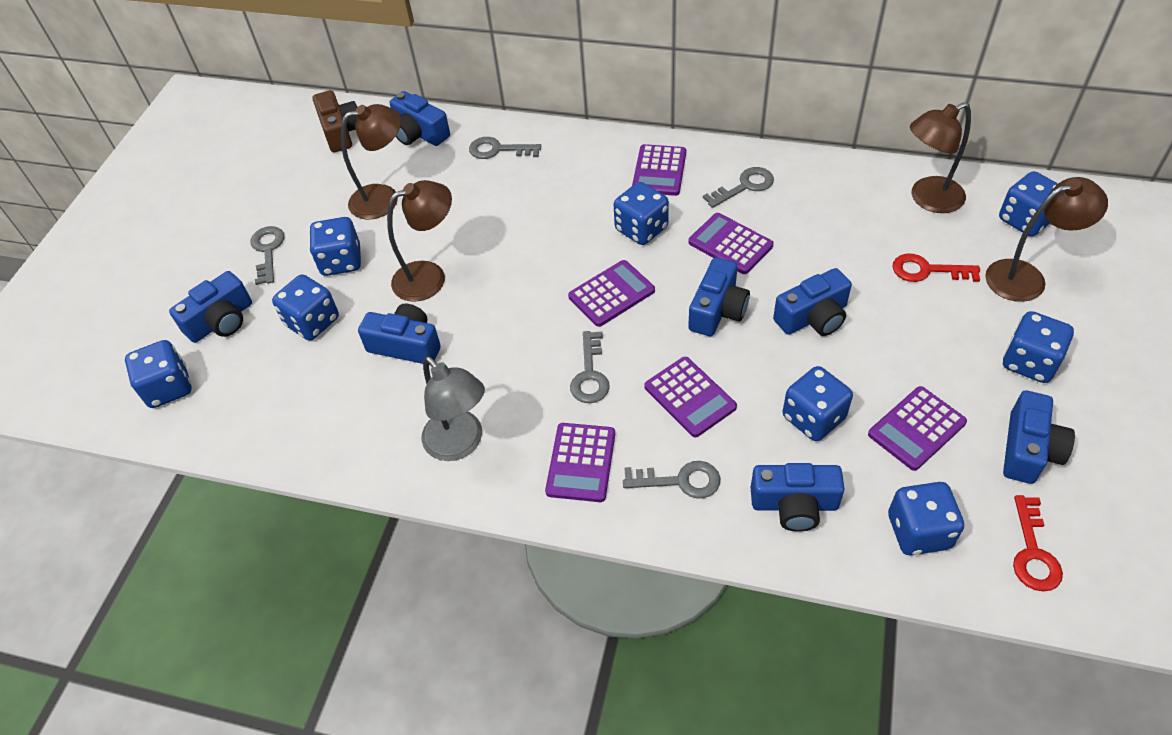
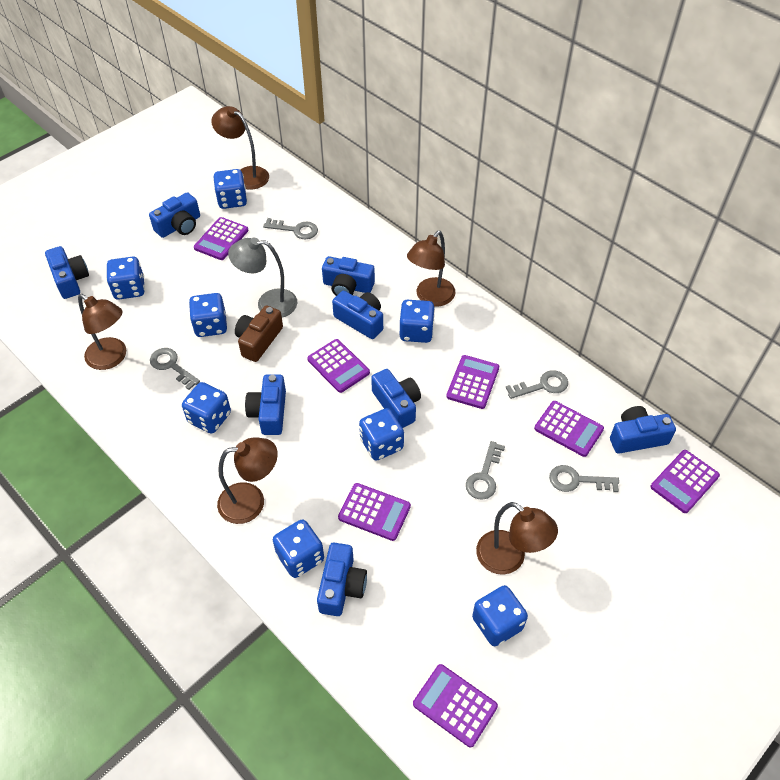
blue camera: 7 -> 8
brown lamp: 4 -> 5
purple calculator: 6 -> 7
red key: 2 -> 0

